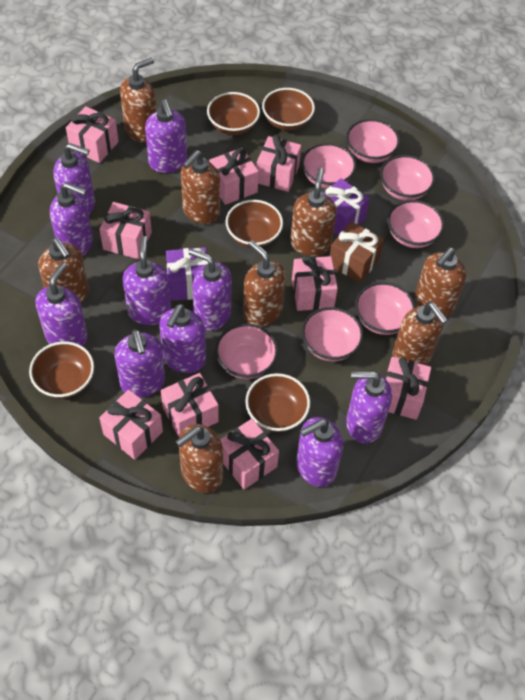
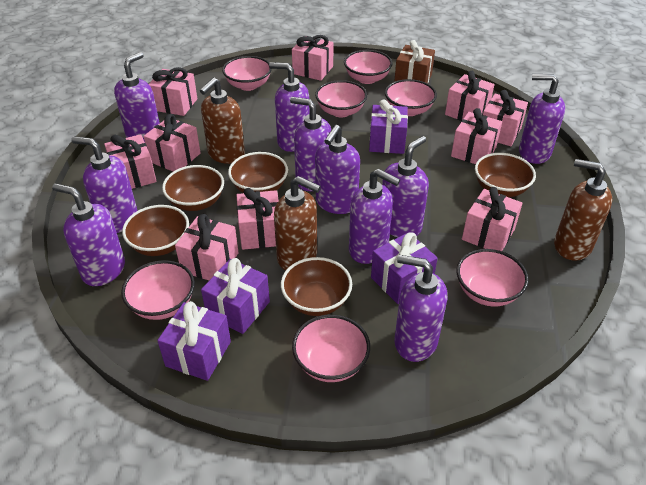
brown soap dispenser: 8 -> 3
pink gift: 9 -> 10
purple gift: 2 -> 4

